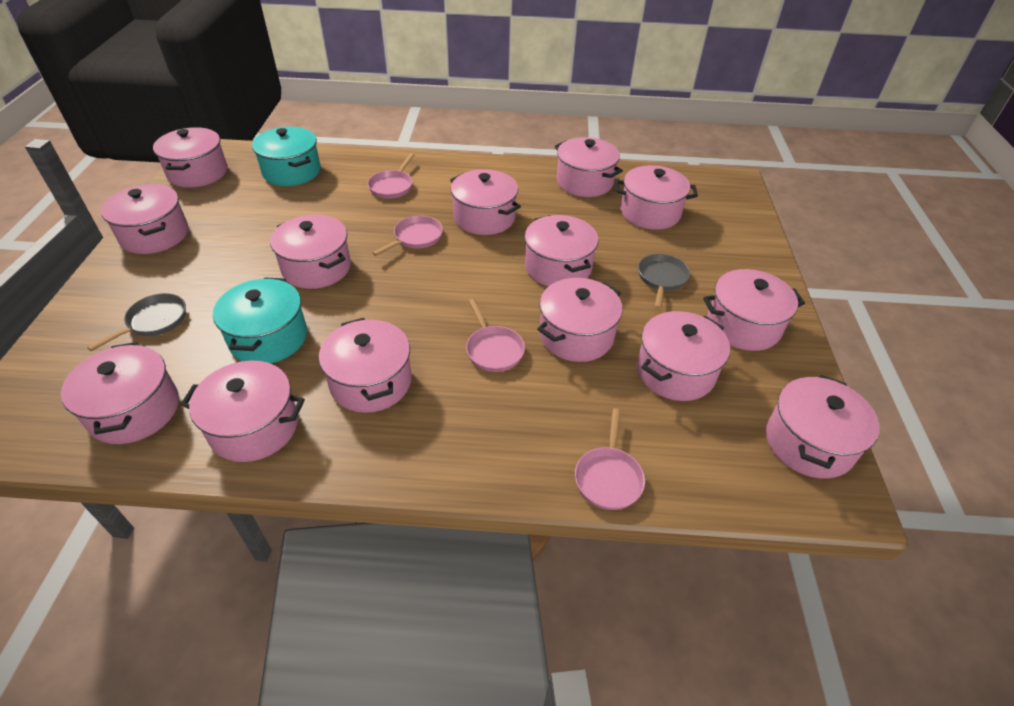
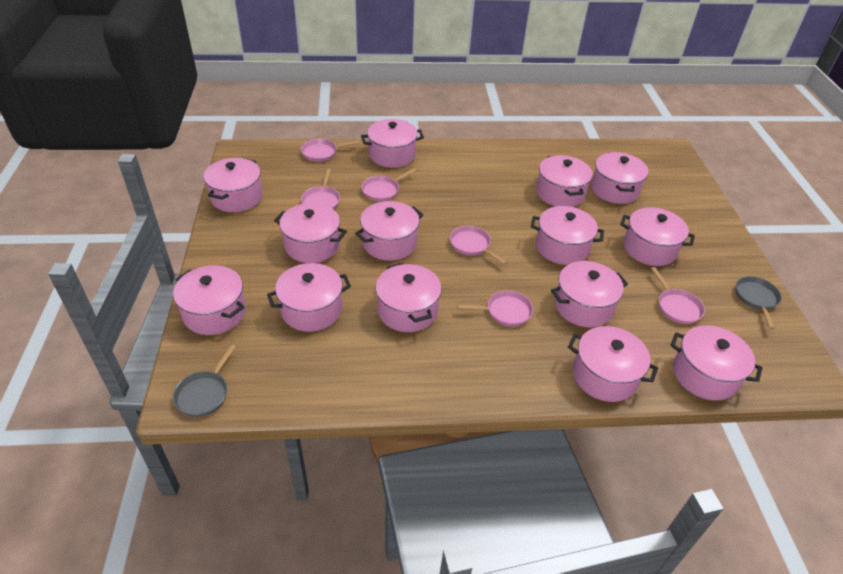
pink pan: 4 -> 6
turquoise pot: 2 -> 0

